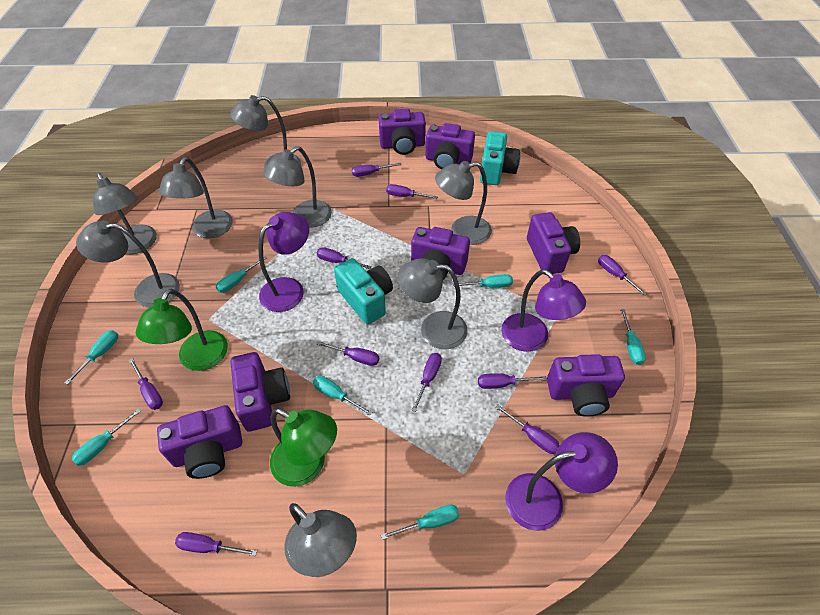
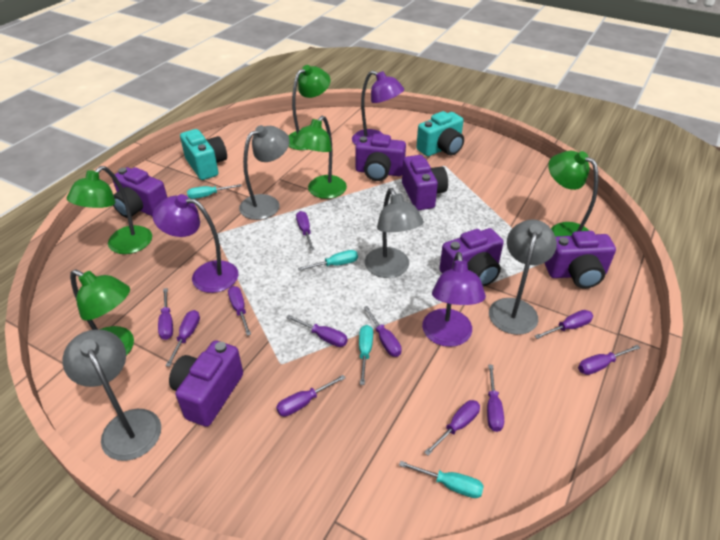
green lamp: 2 -> 5
grey lamp: 8 -> 4
purple camera: 7 -> 6
purple screwdriver: 10 -> 11
turquoise screwdriver: 7 -> 4

